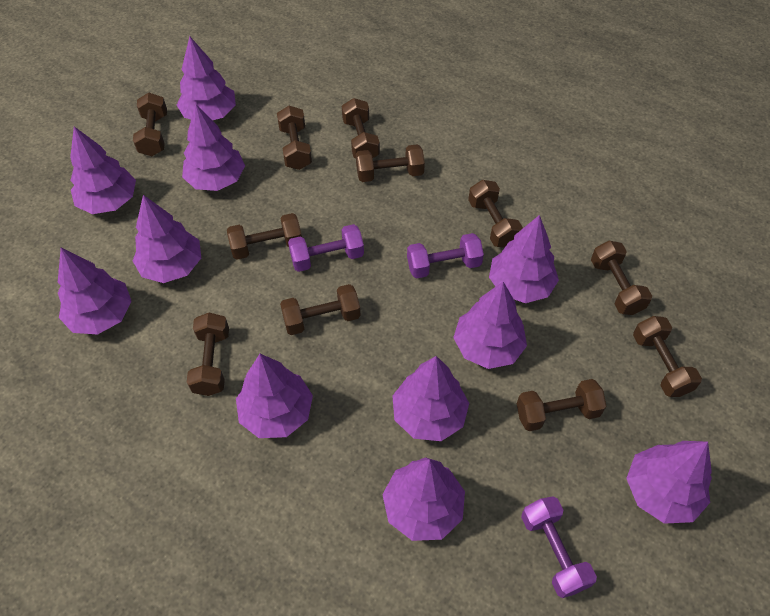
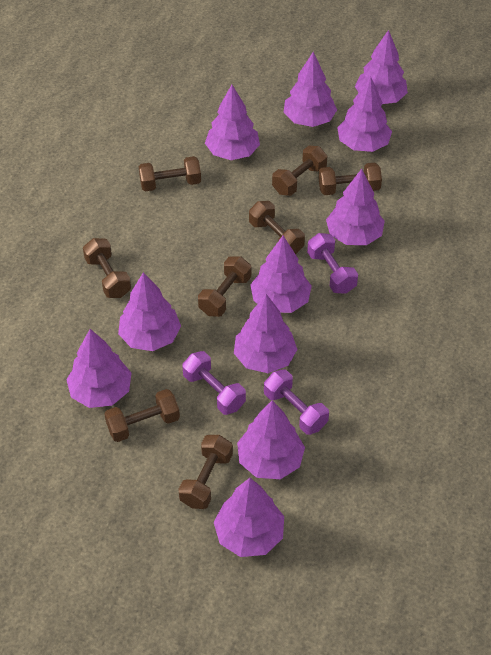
brown dumbbell: 11 -> 8

